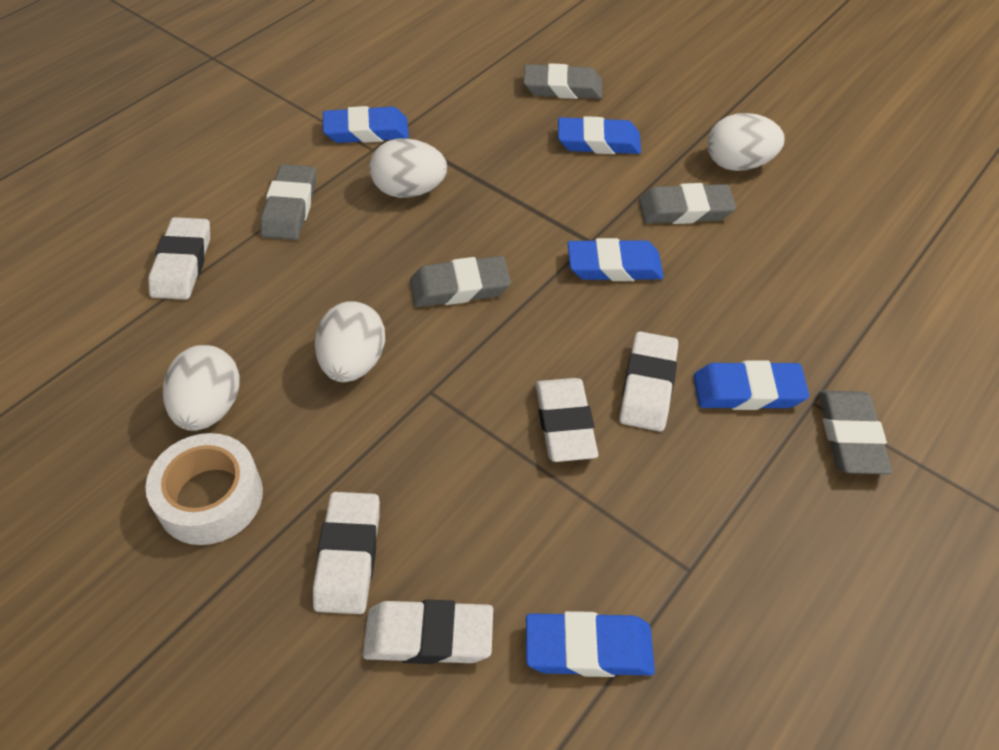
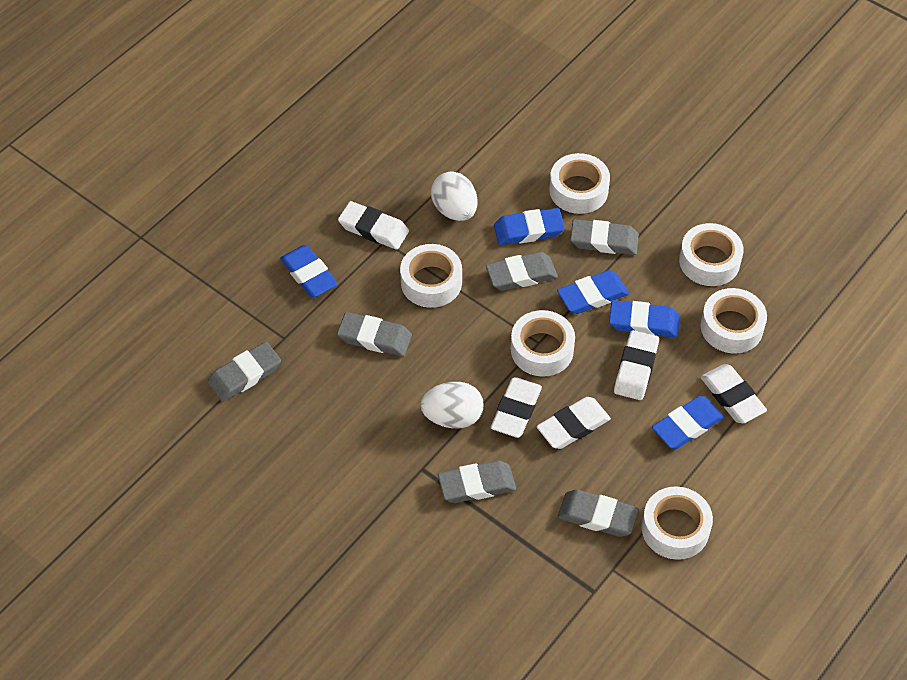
grey eraser: 5 -> 6
white egg: 4 -> 2
white tape: 1 -> 6

